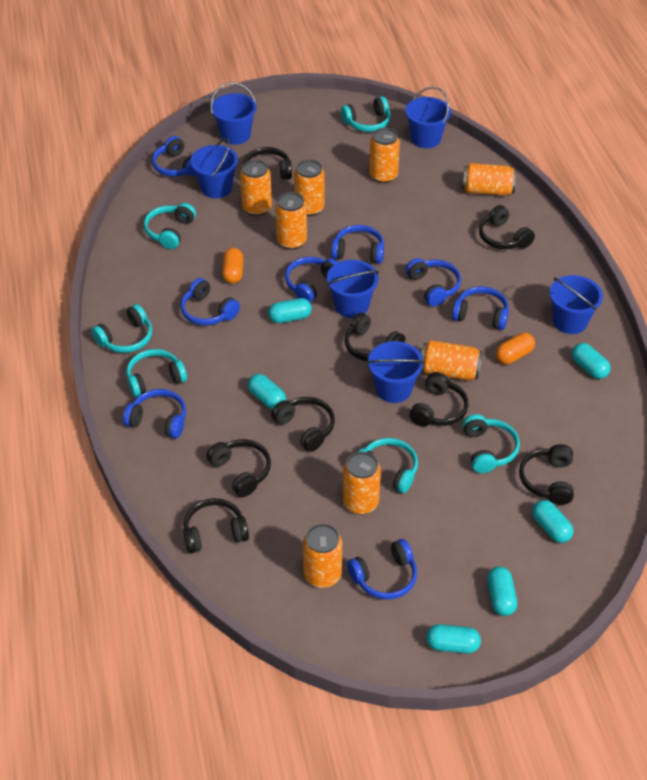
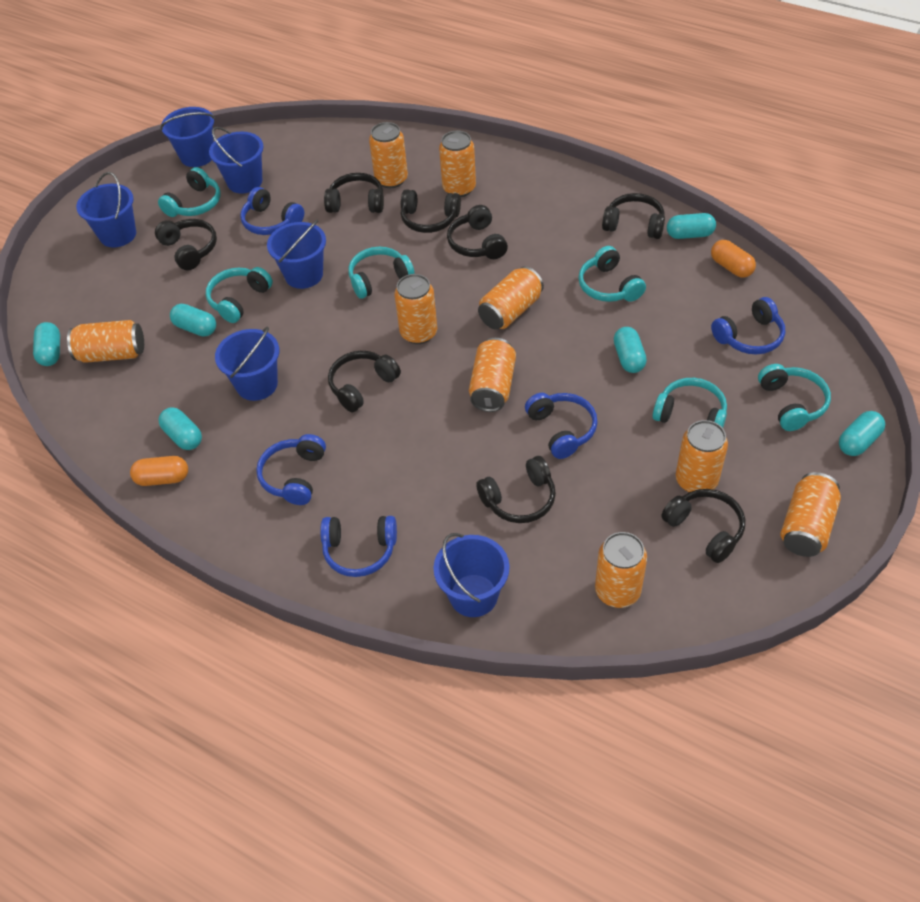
blue headphones: 8 -> 5
orange can: 8 -> 9

